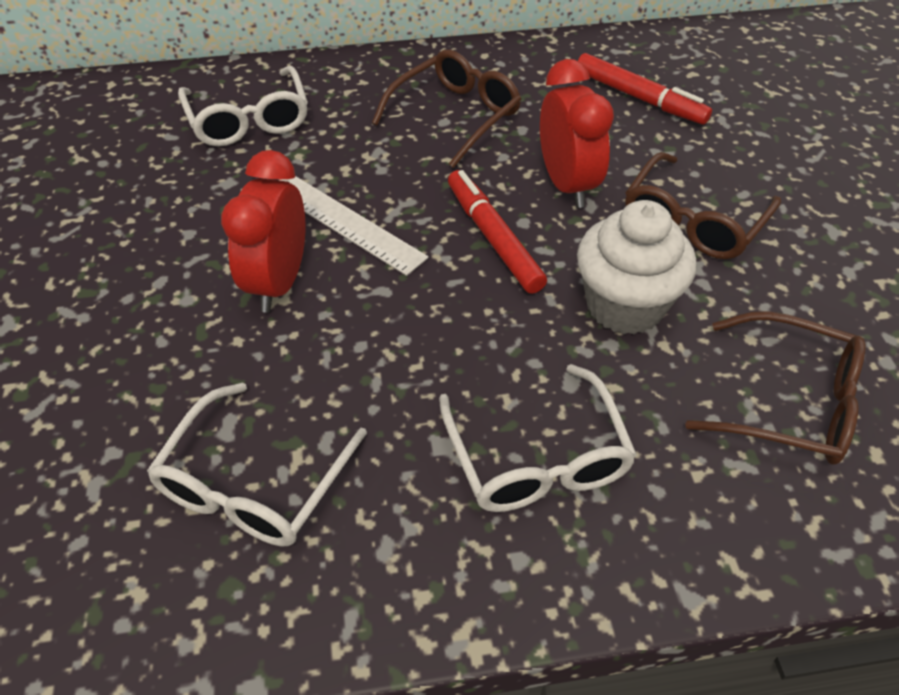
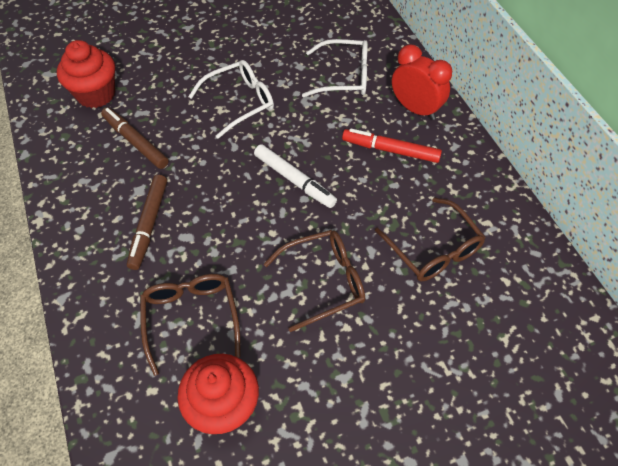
brown marker: 0 -> 2
red clock: 2 -> 1
red cupcake: 0 -> 2
red marker: 2 -> 1
white cupcake: 1 -> 0
white glasses: 3 -> 2
white marker: 0 -> 1
white ruler: 1 -> 0

